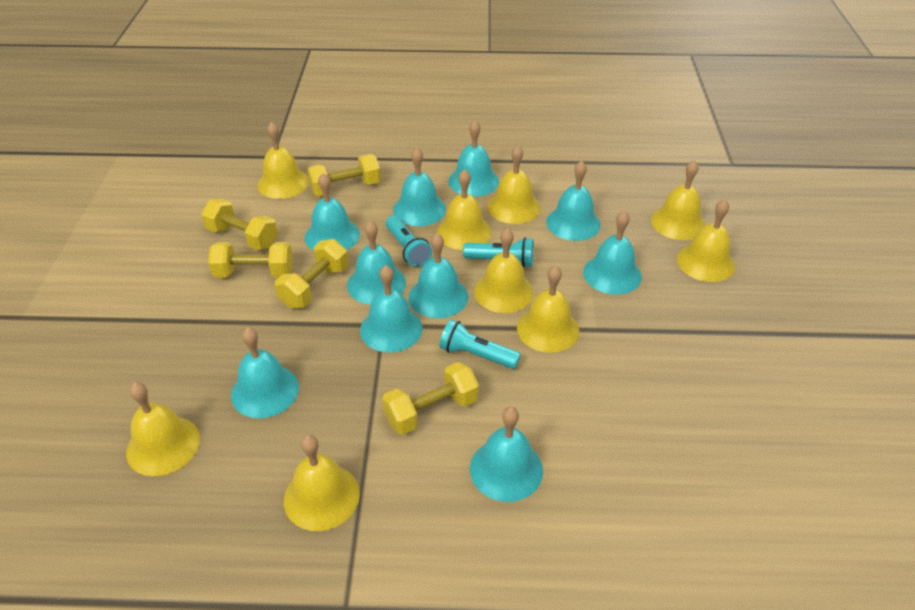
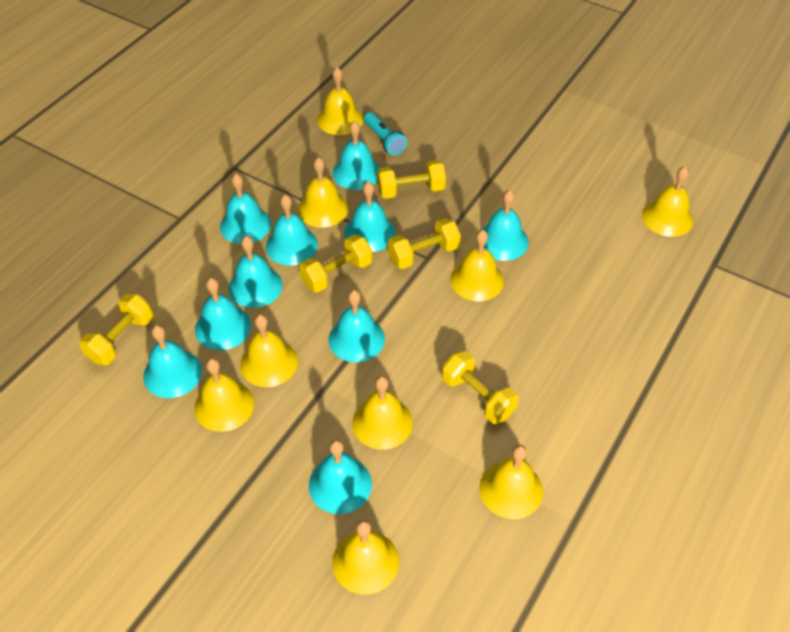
turquoise flashlight: 3 -> 1

